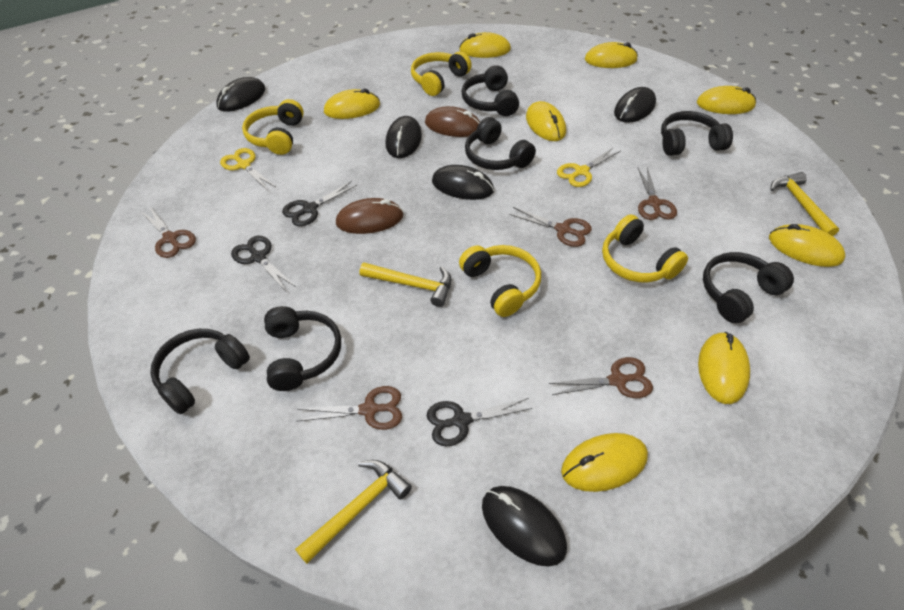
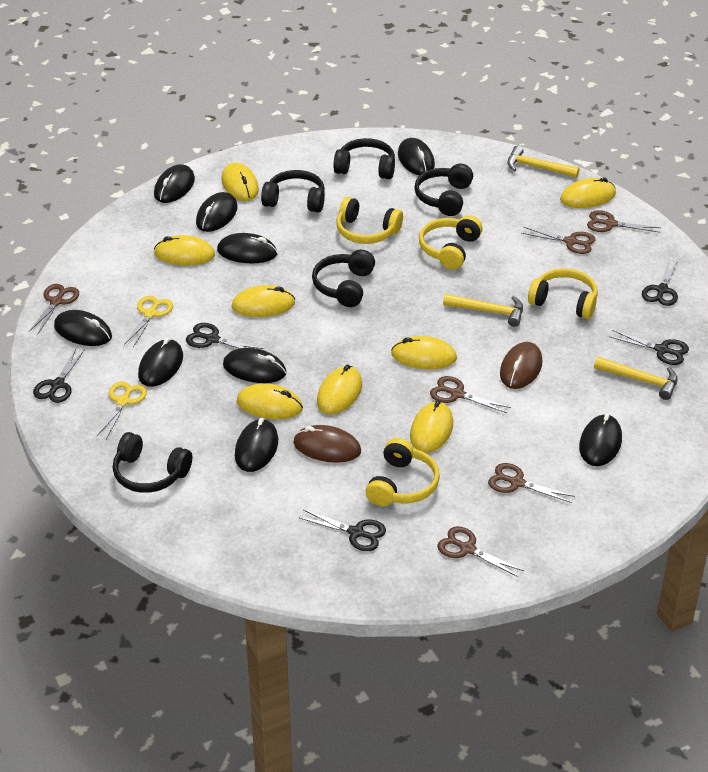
black headphones: 6 -> 5
black mouse: 5 -> 9
black scissors: 3 -> 5
brown scissors: 5 -> 6

